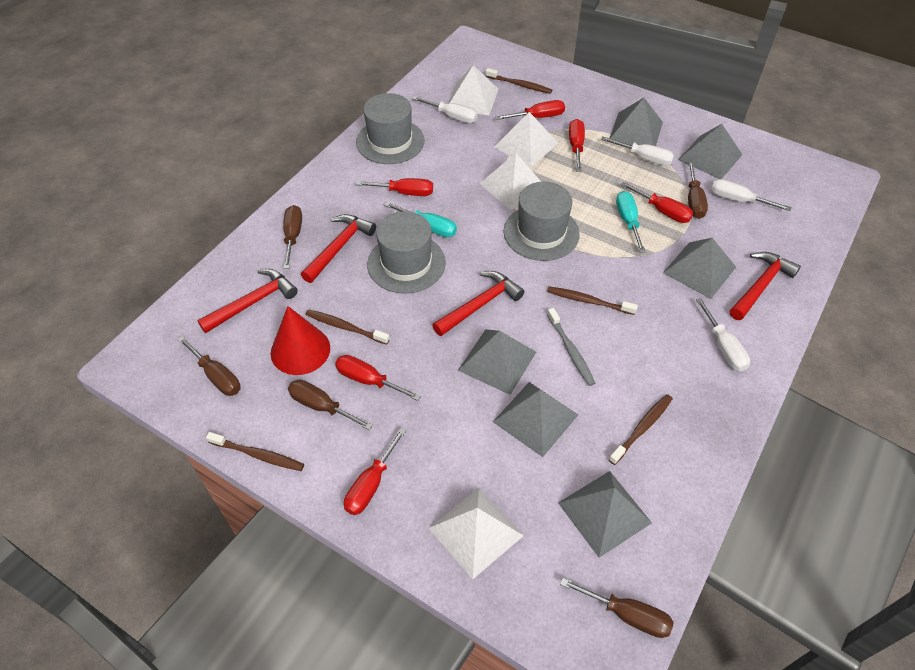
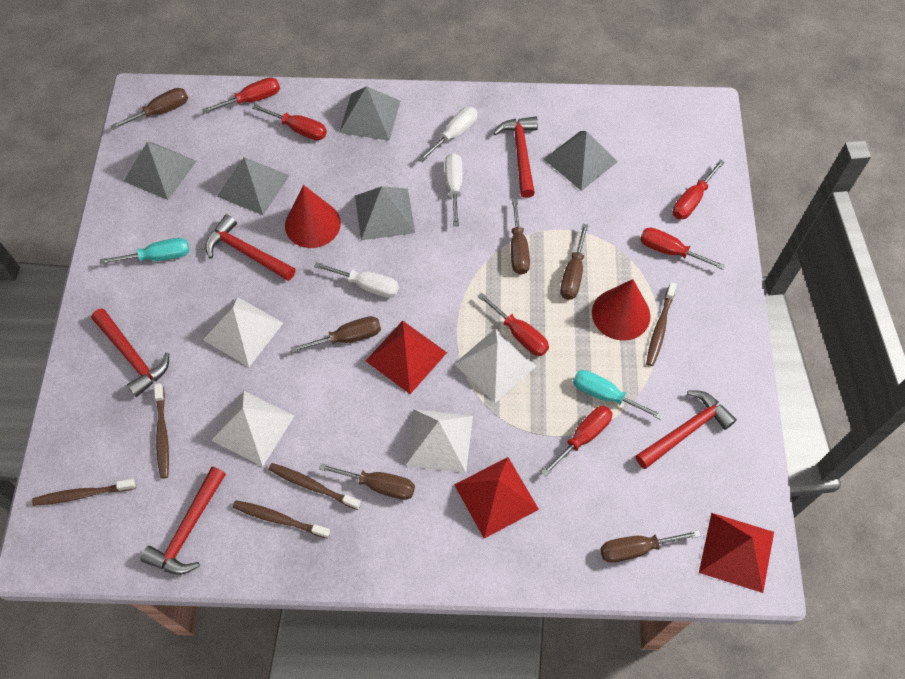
brown screwdriver: 5 -> 6
grey hat: 3 -> 0
grey pyramid: 6 -> 5
grey toothbrush: 1 -> 0
red cone: 1 -> 2
red hammer: 4 -> 5
red pyramid: 0 -> 3
white screwdriver: 4 -> 3

